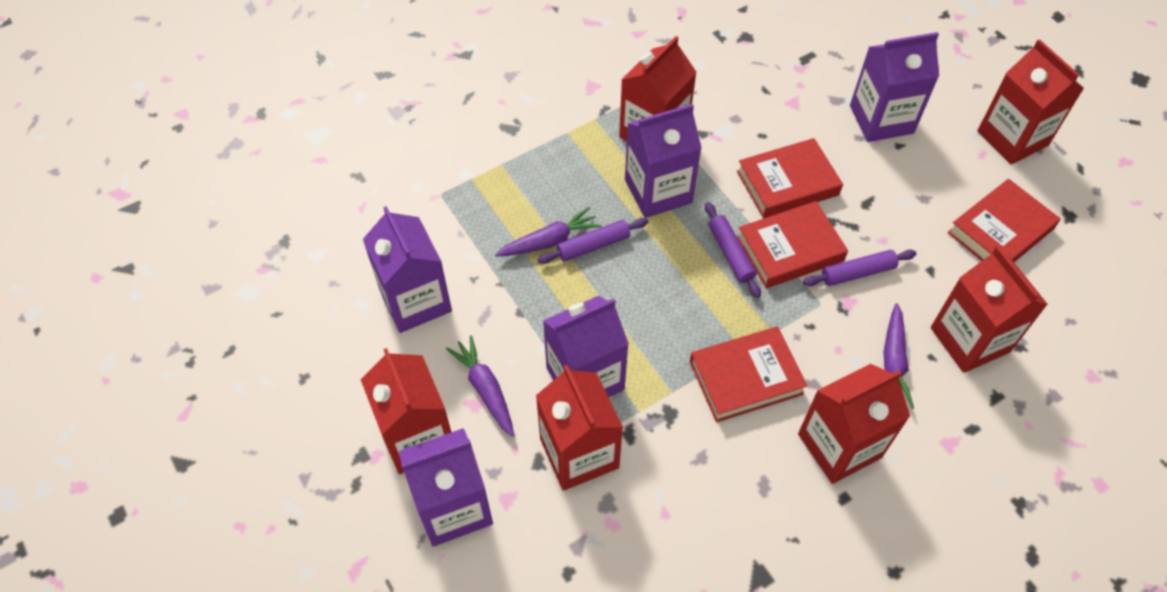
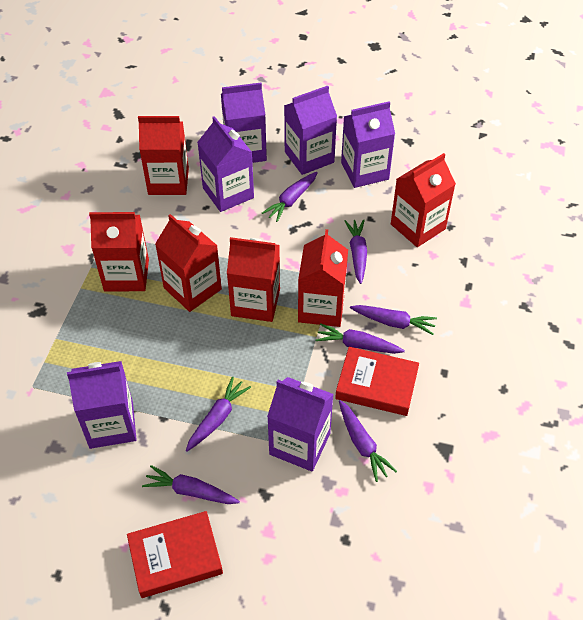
purple carrot: 3 -> 7
purple carton: 5 -> 6
purple rolling pin: 3 -> 0
red book: 4 -> 2

